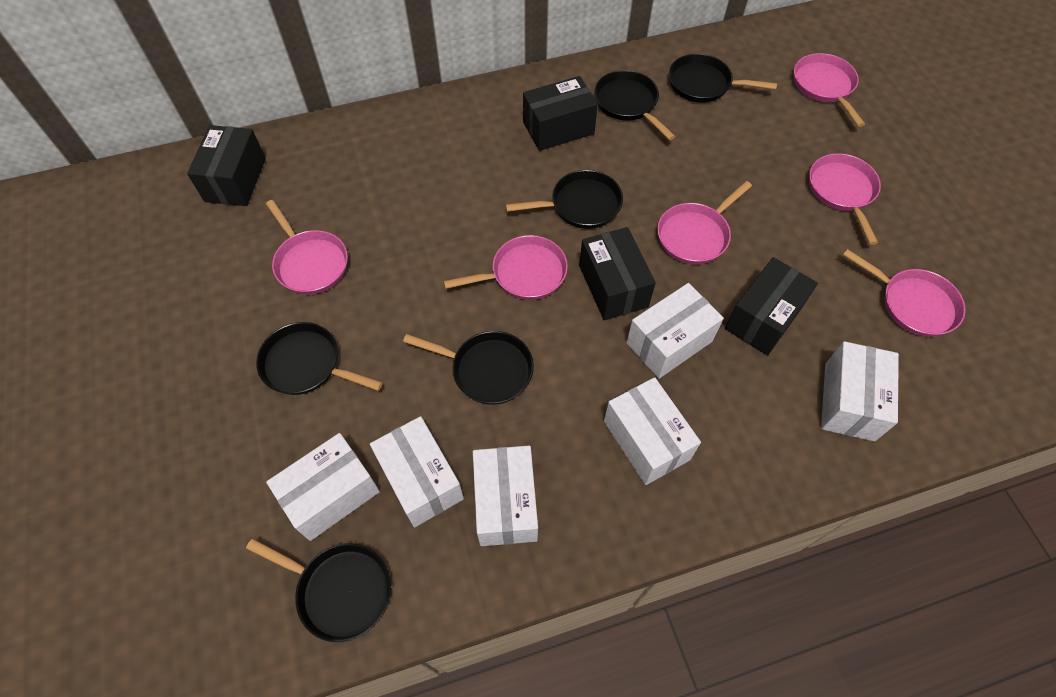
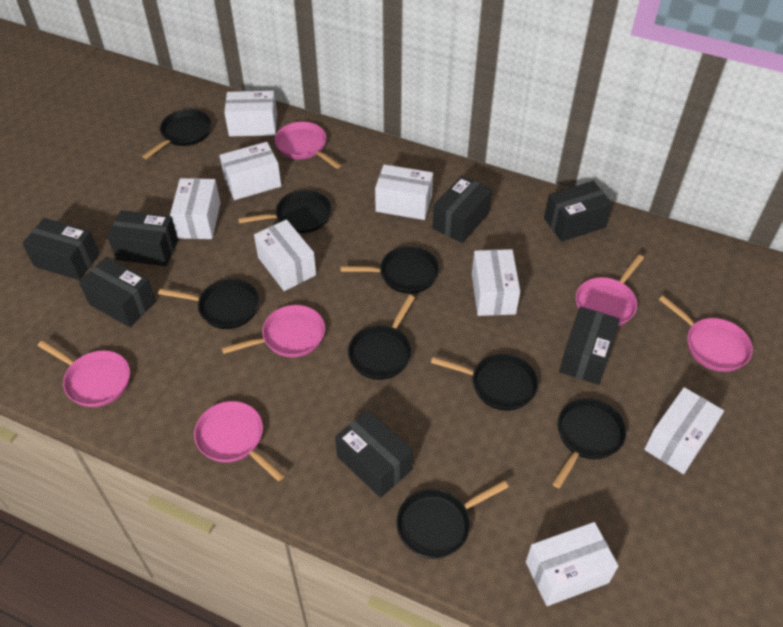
black box: 4 -> 7
black pan: 6 -> 8
white box: 6 -> 8

